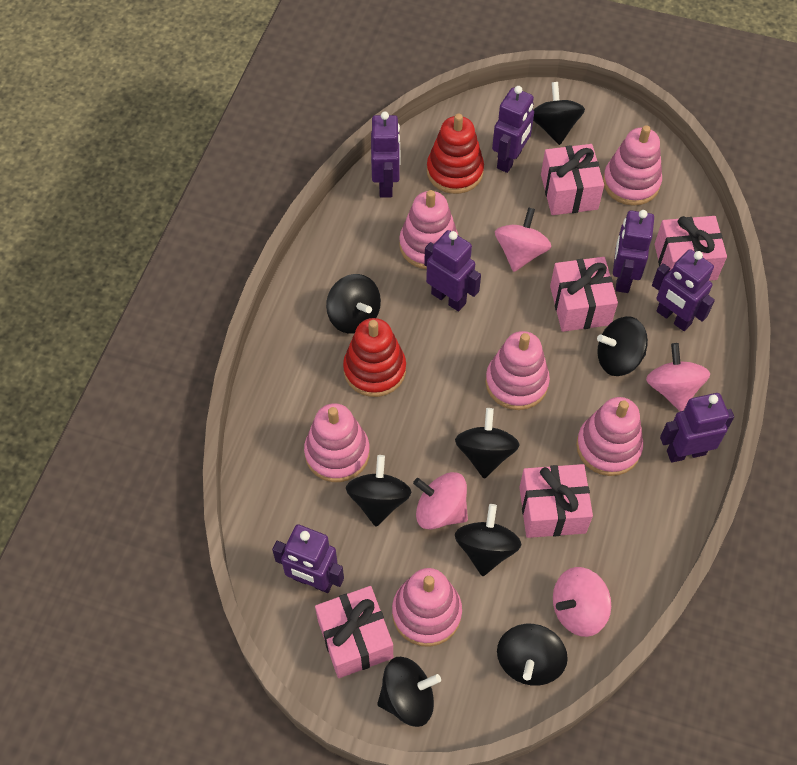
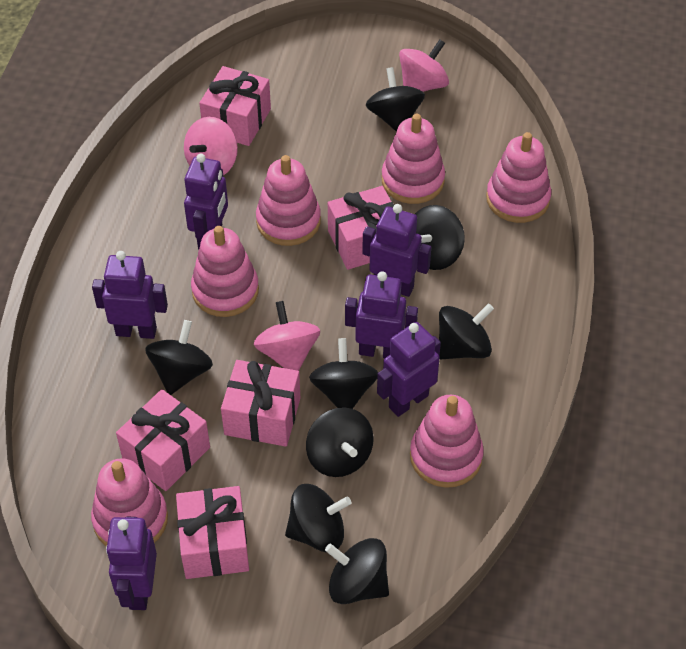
pink spinning top: 4 -> 3
purple robot: 7 -> 6
red stacking toy: 2 -> 0

